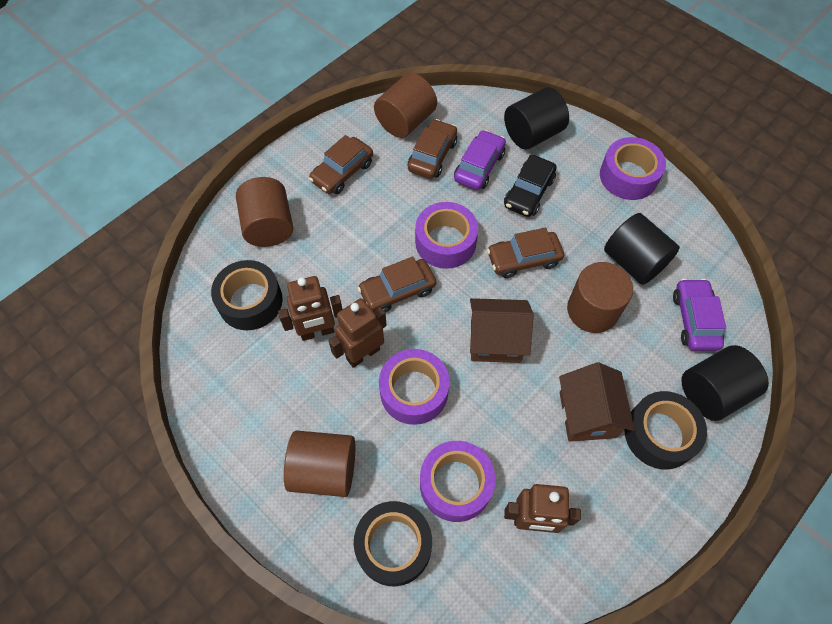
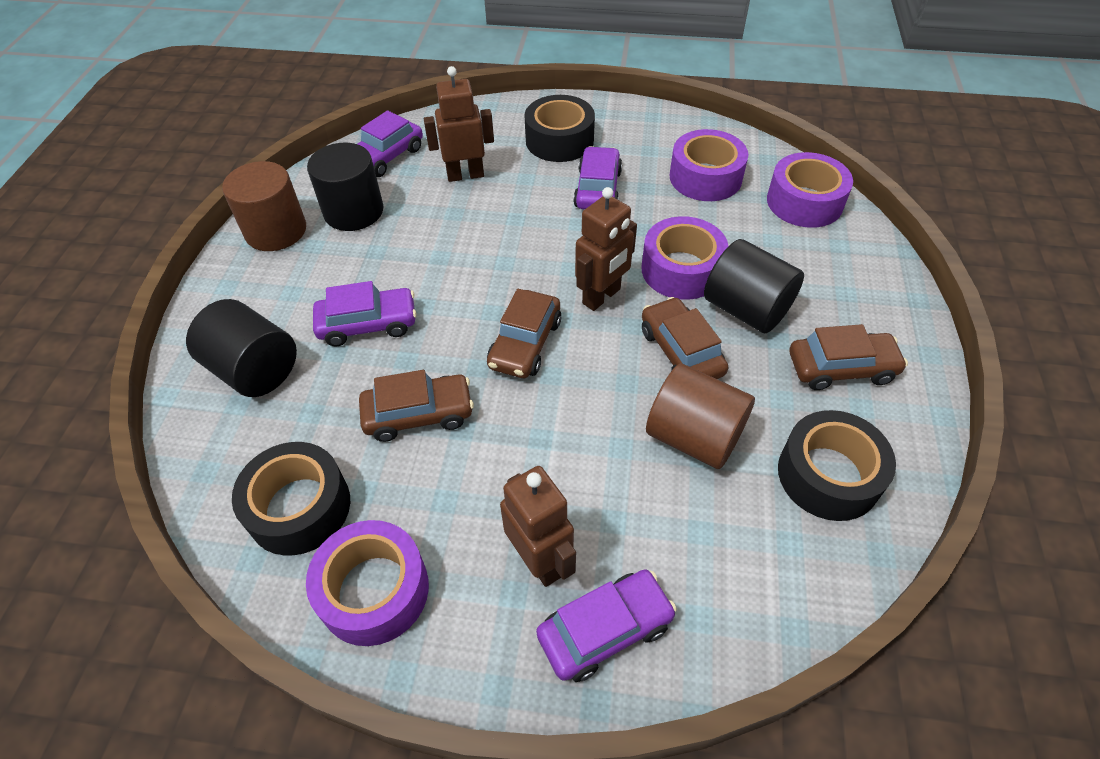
black car: 1 -> 0
brown cylinder: 4 -> 2
brown house: 2 -> 0
purple car: 2 -> 4

